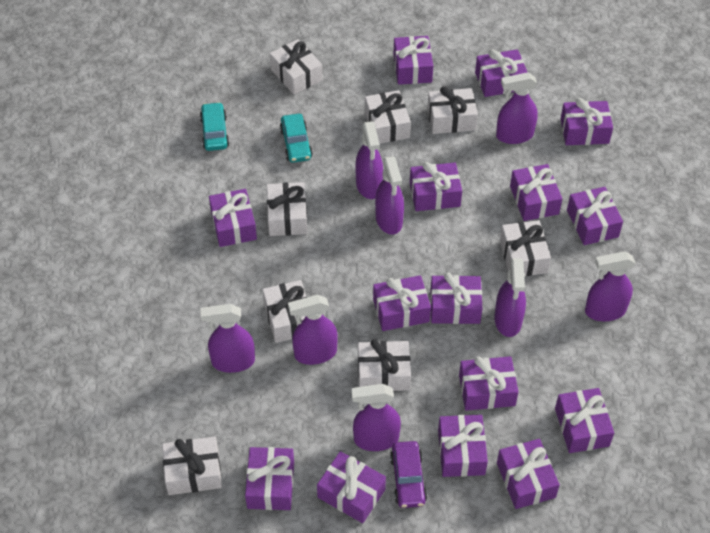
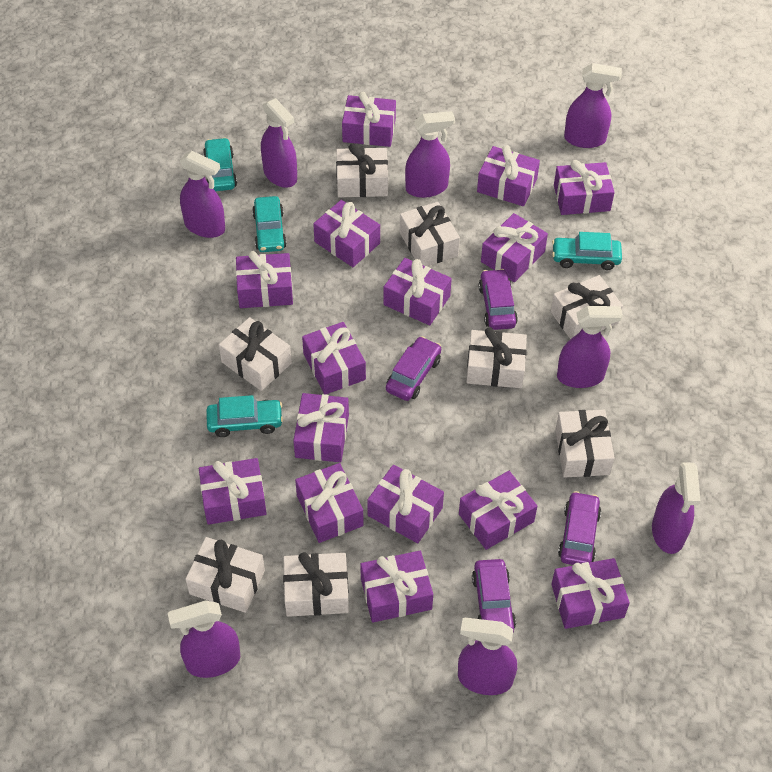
purple car: 1 -> 4
turquoise car: 2 -> 4

